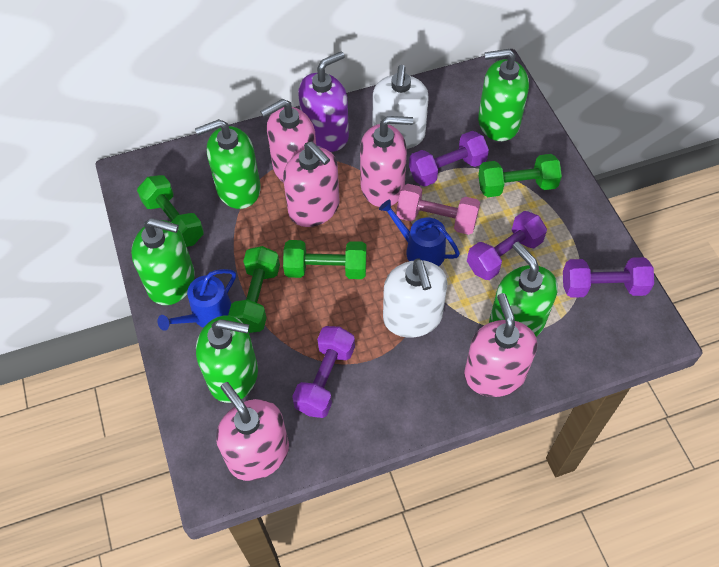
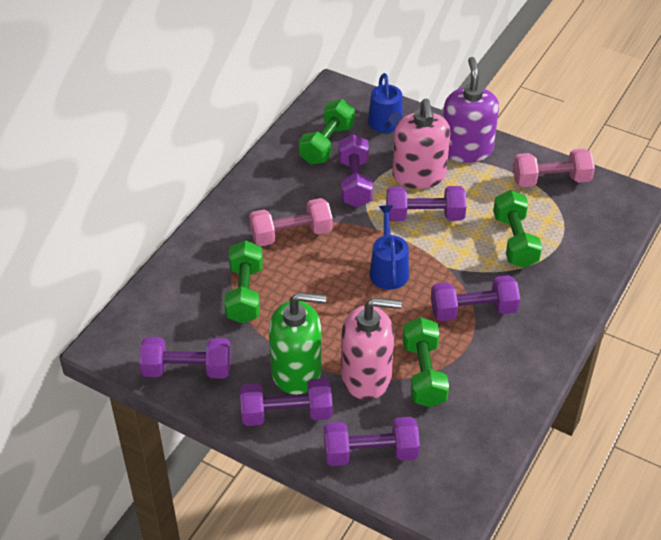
green soap dispenser: 5 -> 1
pink dumbbell: 1 -> 2
pink soap dispenser: 5 -> 2
purple dumbbell: 4 -> 6
white soap dispenser: 2 -> 0

